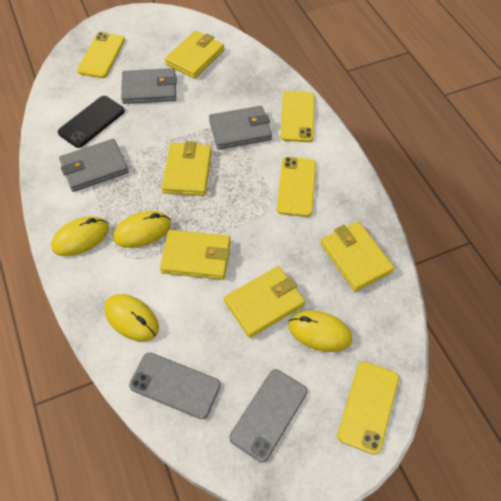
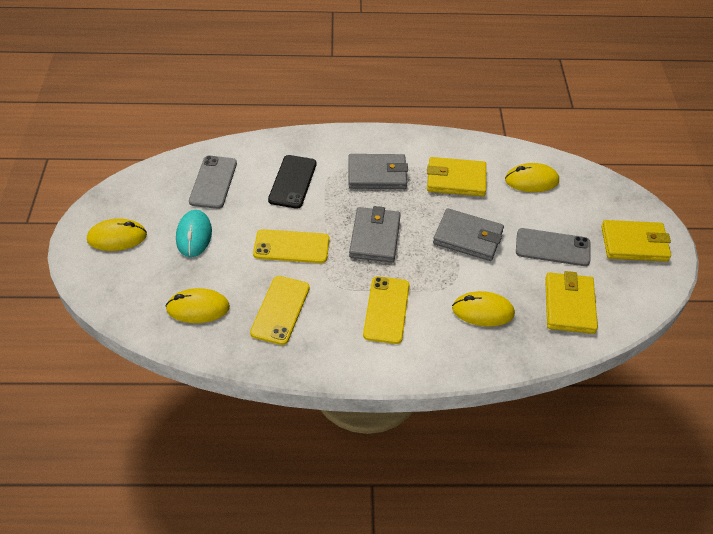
turquoise mouse: 0 -> 1
yellow phone: 4 -> 3
yellow wallet: 5 -> 3

